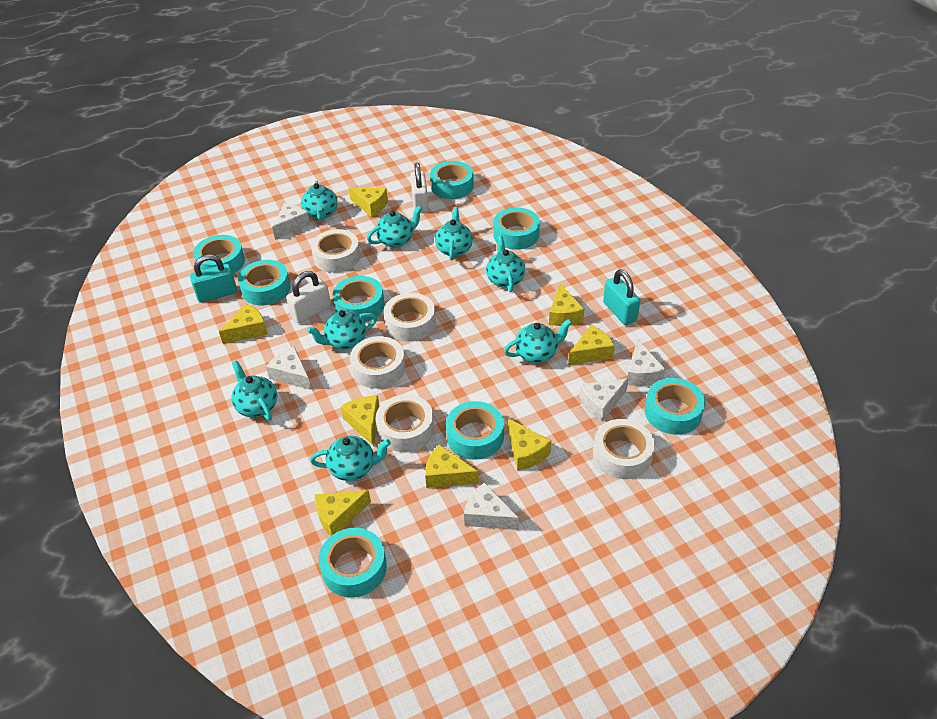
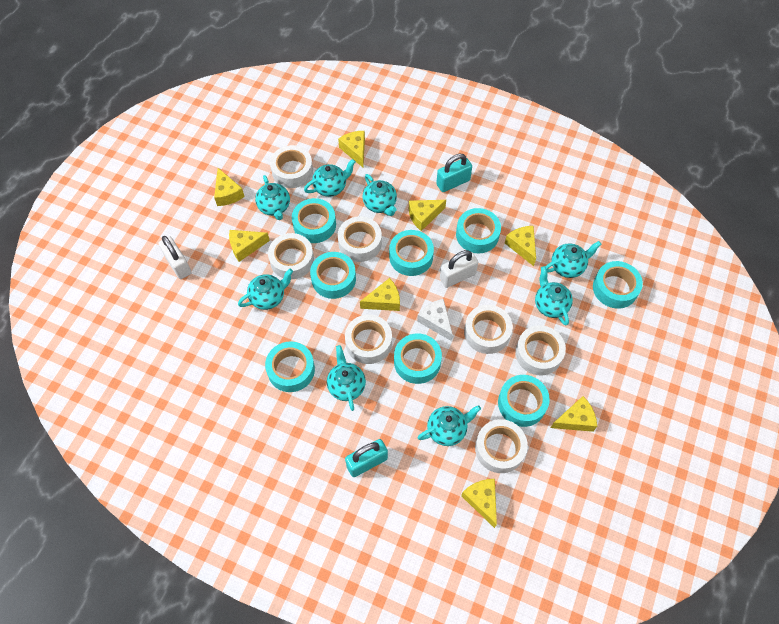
white cheese: 5 -> 1
white tape: 5 -> 7

